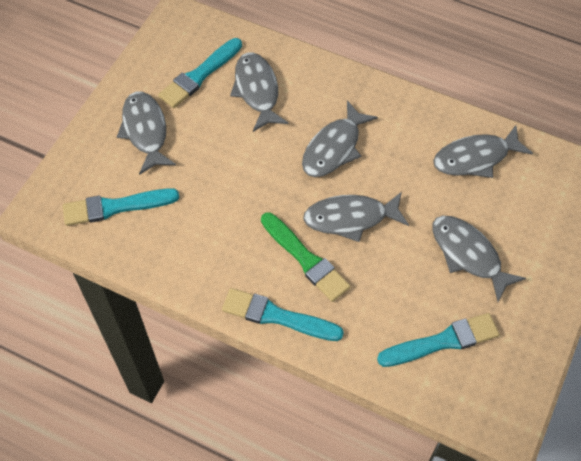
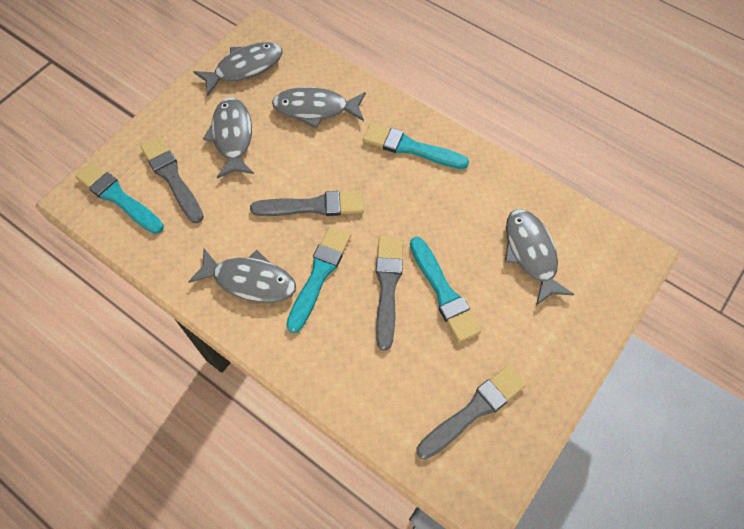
green brush: 1 -> 0
grey brush: 0 -> 4
grey fish: 6 -> 5

